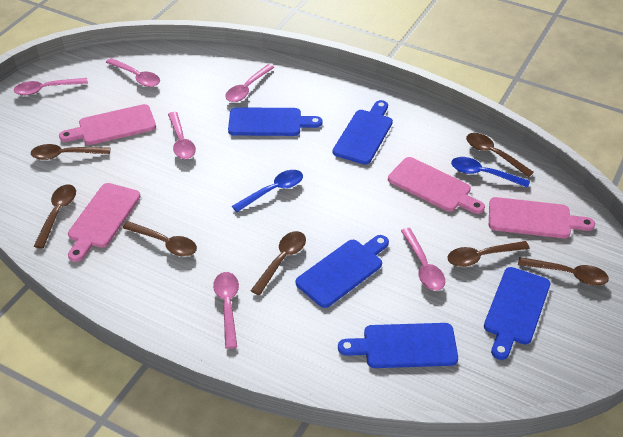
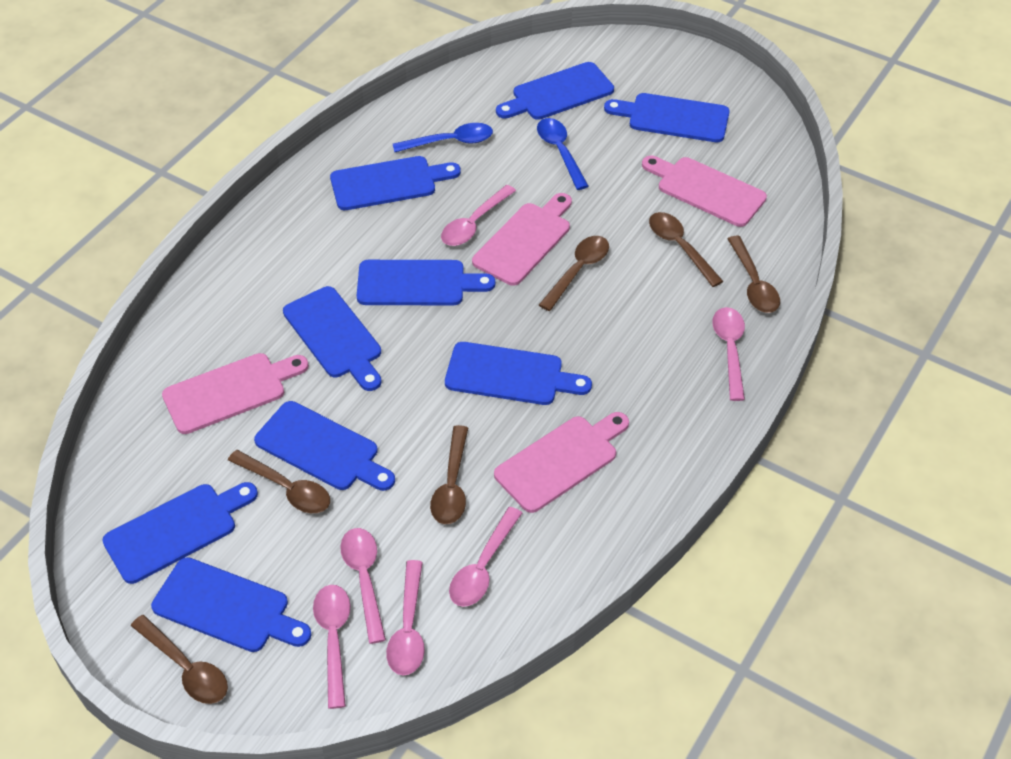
blue cutting board: 5 -> 9
brown spoon: 7 -> 6

